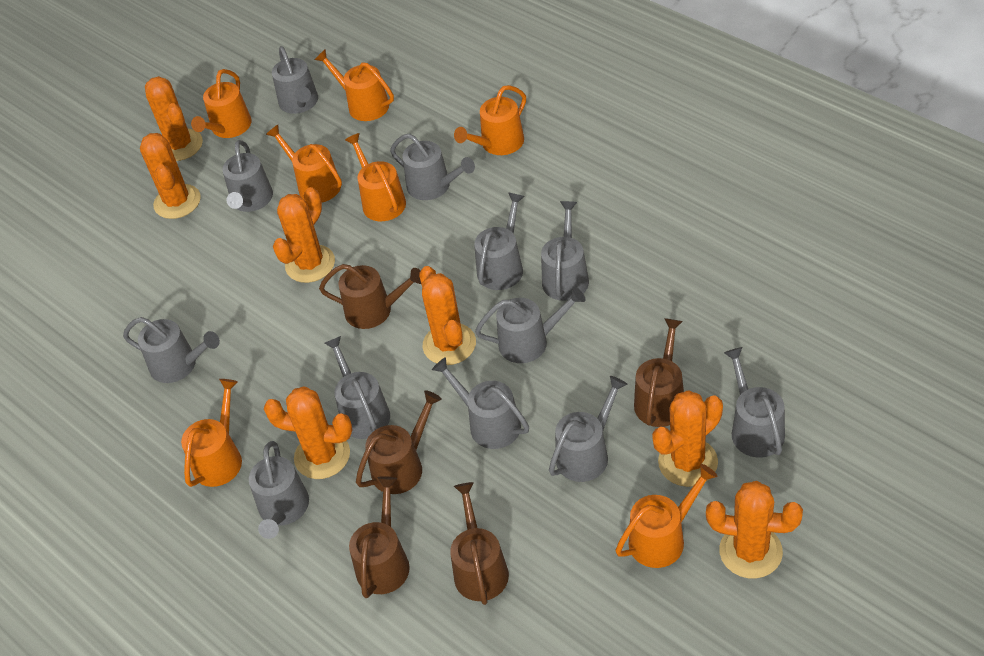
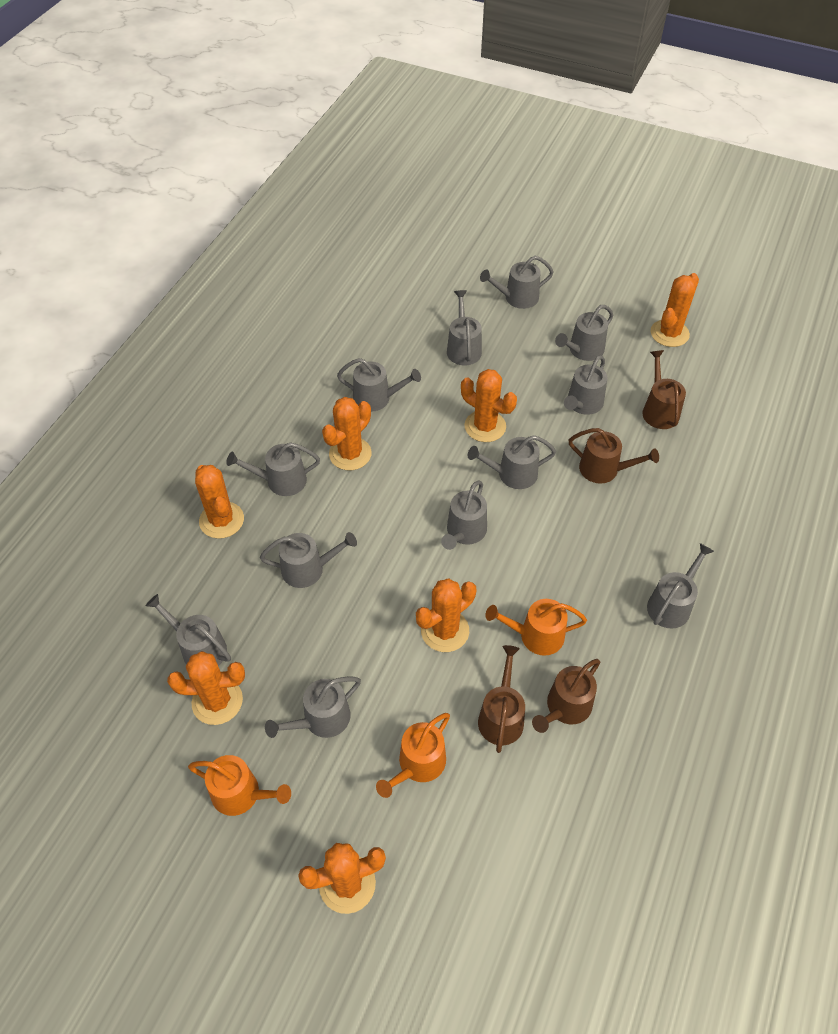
brown watering can: 5 -> 4
orange watering can: 7 -> 3

